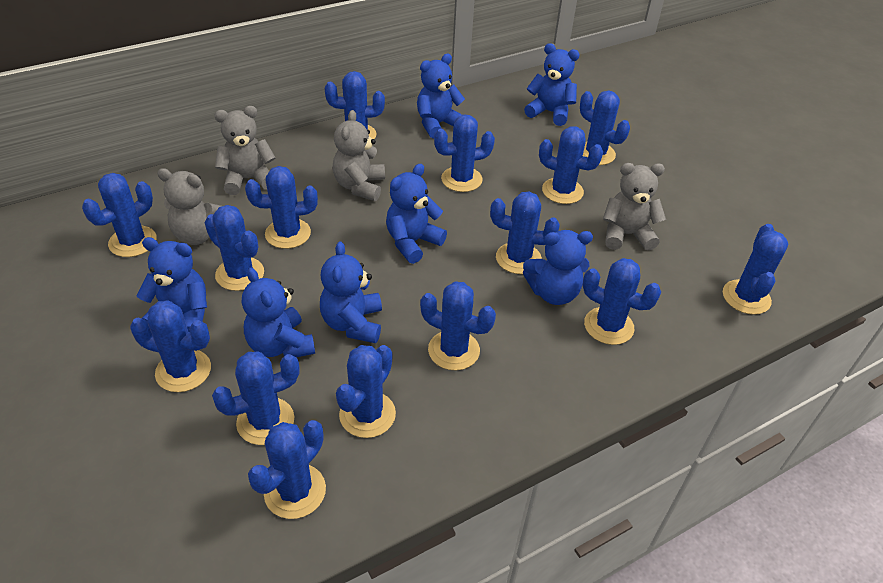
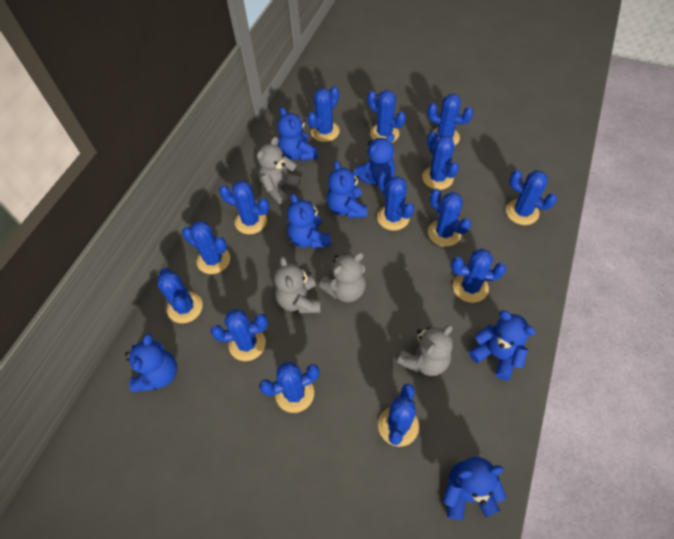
blue cactus: 15 -> 14

